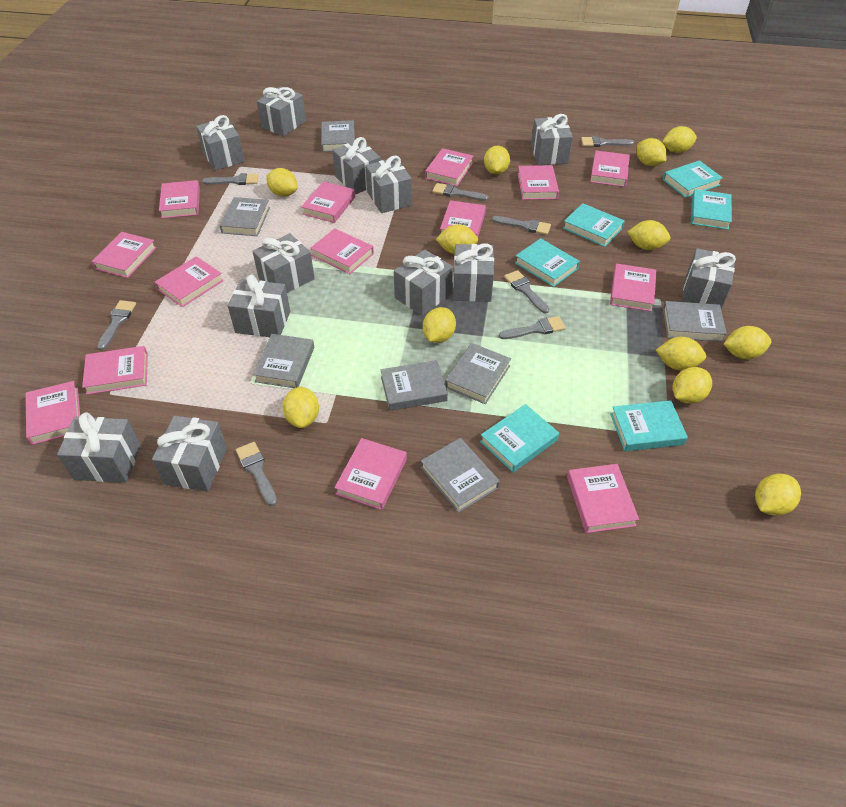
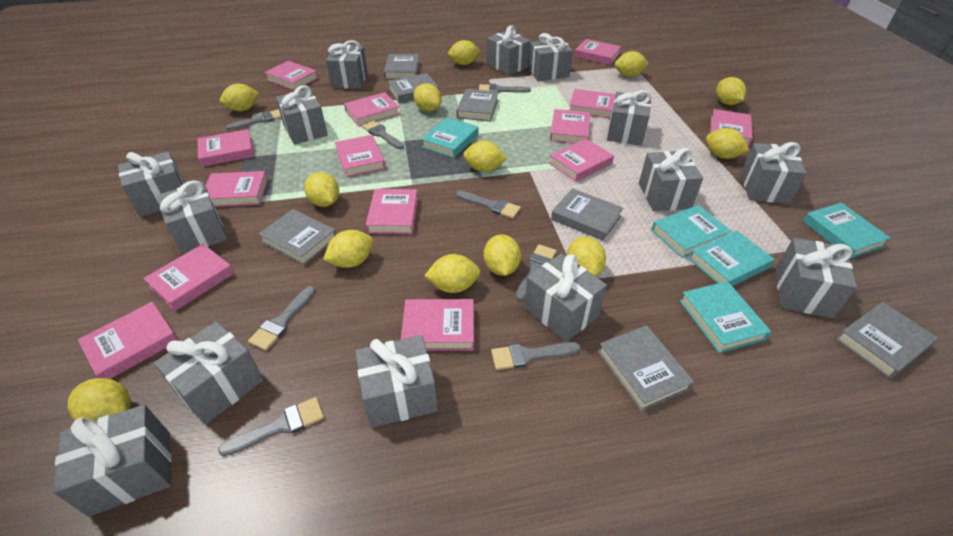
grey gift: 12 -> 14
turquoise book: 6 -> 5
yellow lemon: 12 -> 13

